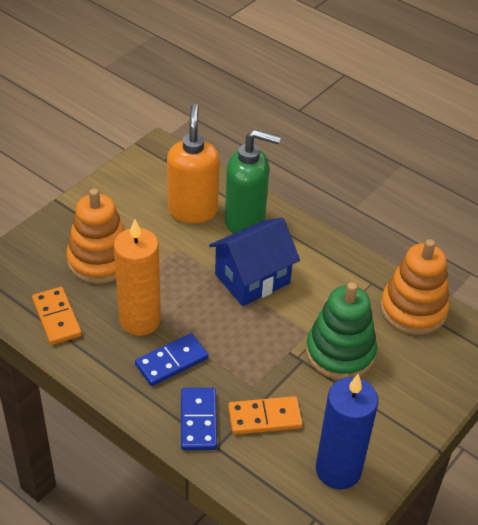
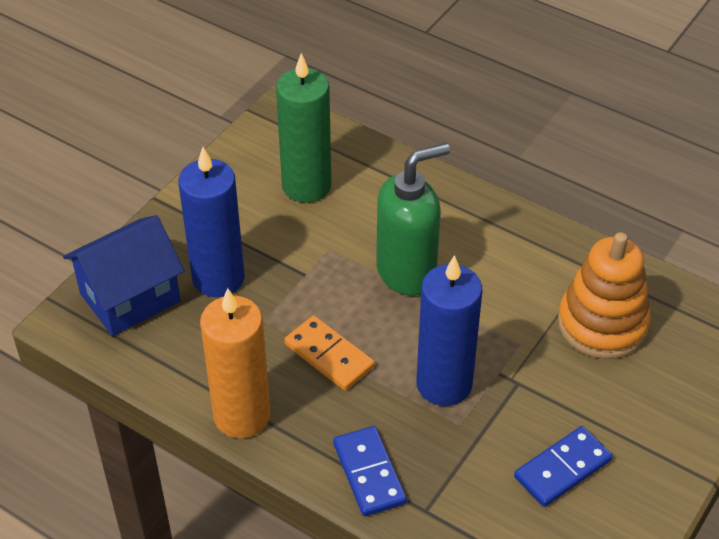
blue candle: 1 -> 2
green candle: 0 -> 1
green stacking toy: 1 -> 0
orange domino: 2 -> 1
orange soap dispenser: 1 -> 0
orange stacking toy: 2 -> 1

